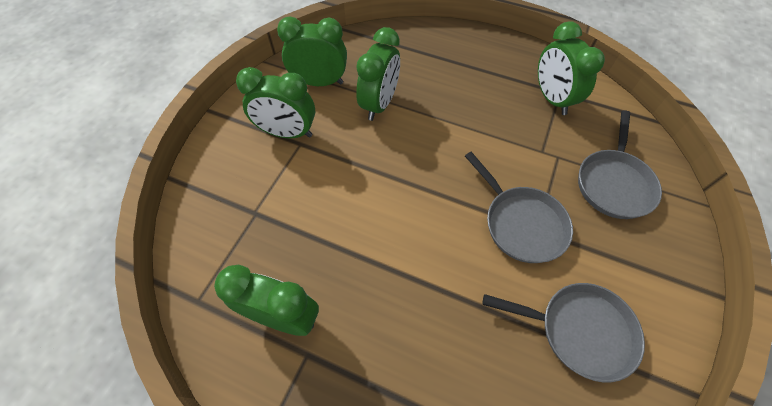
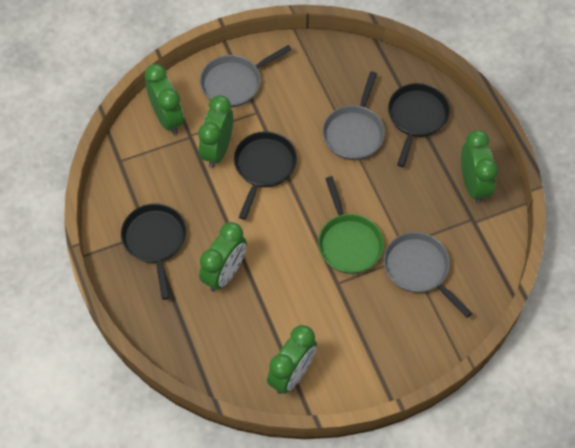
black pan: 0 -> 3
green pan: 0 -> 1

